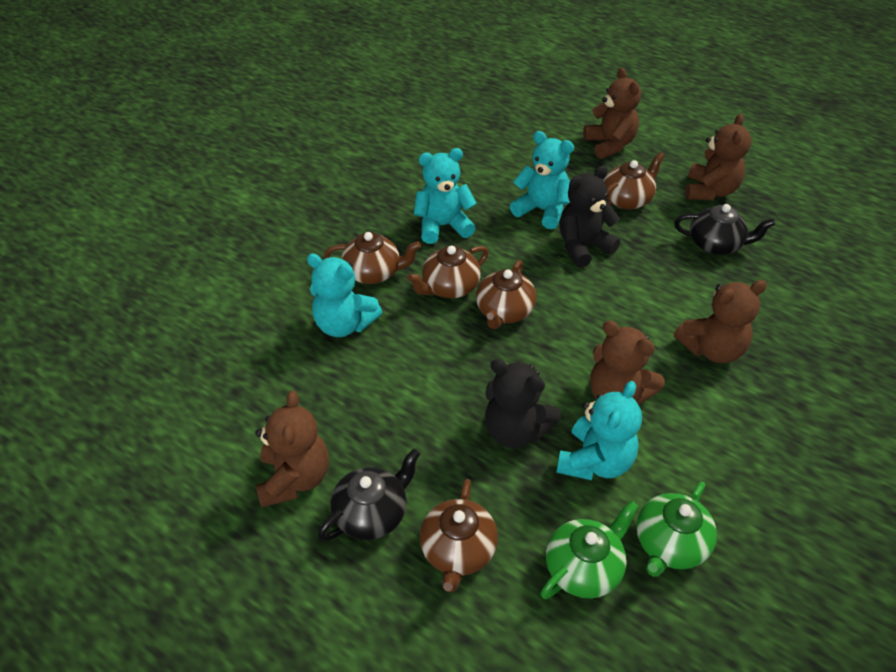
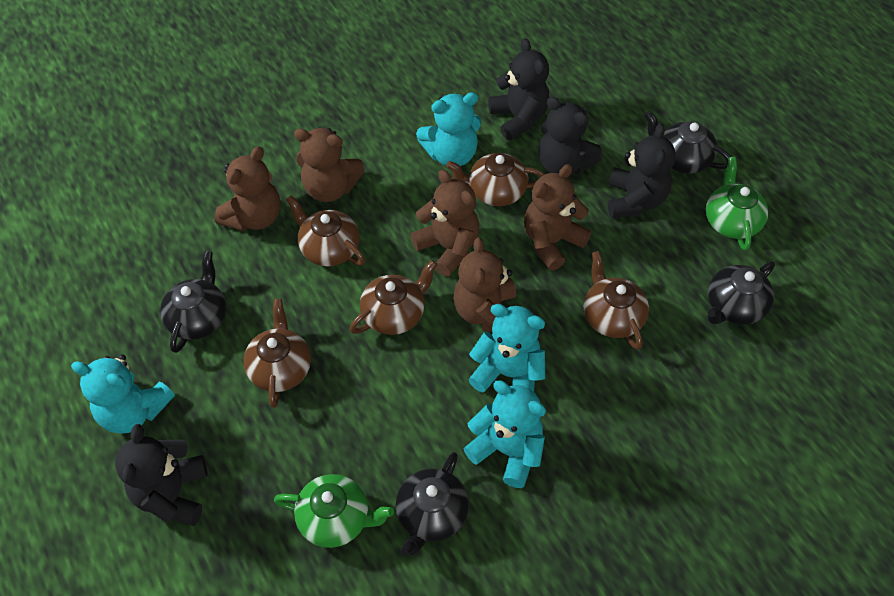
black teapot: 2 -> 4
black teddy bear: 2 -> 4

